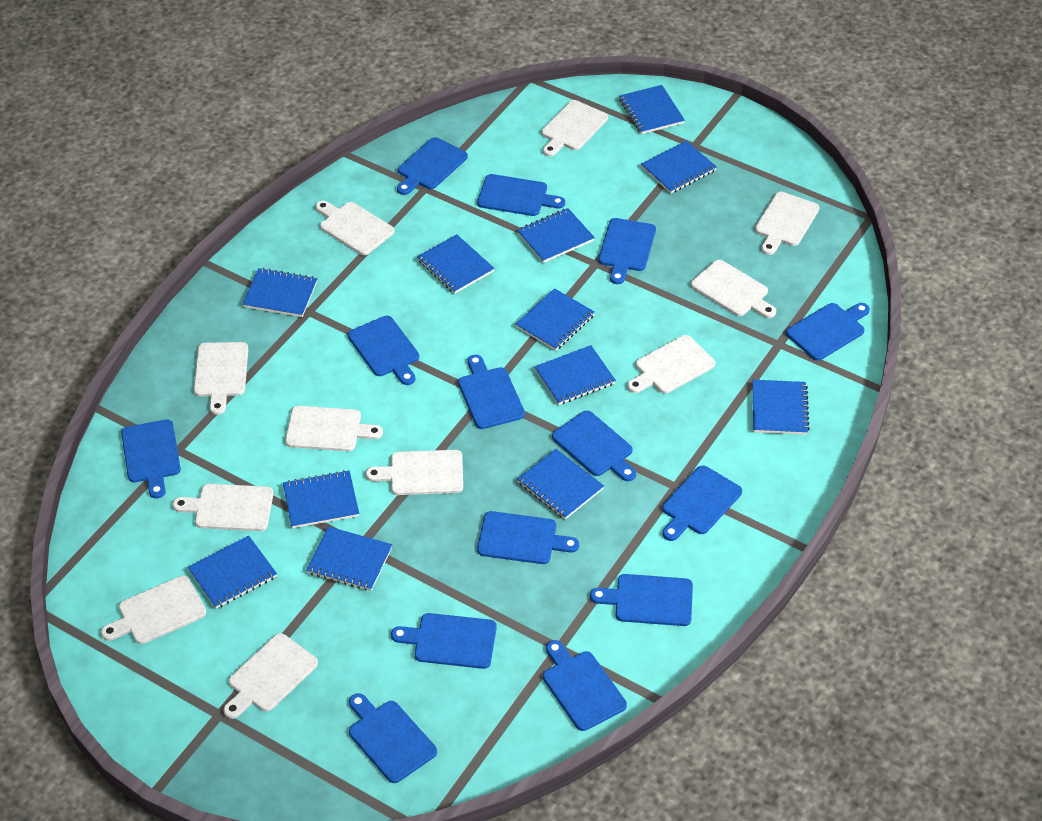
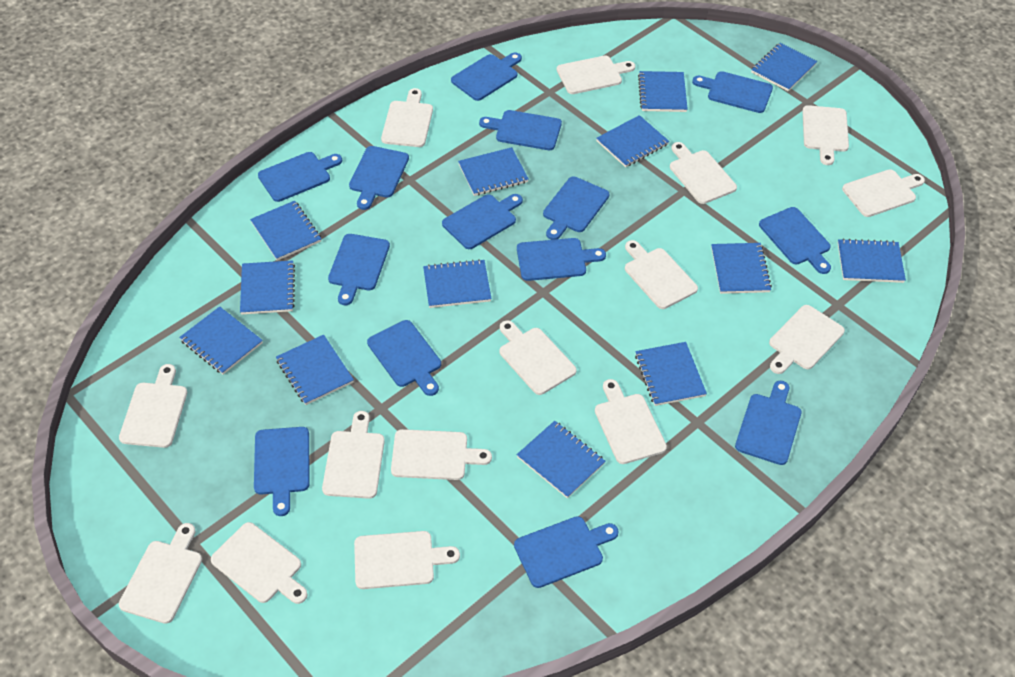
blue notebook: 12 -> 13
white cutting board: 11 -> 15

